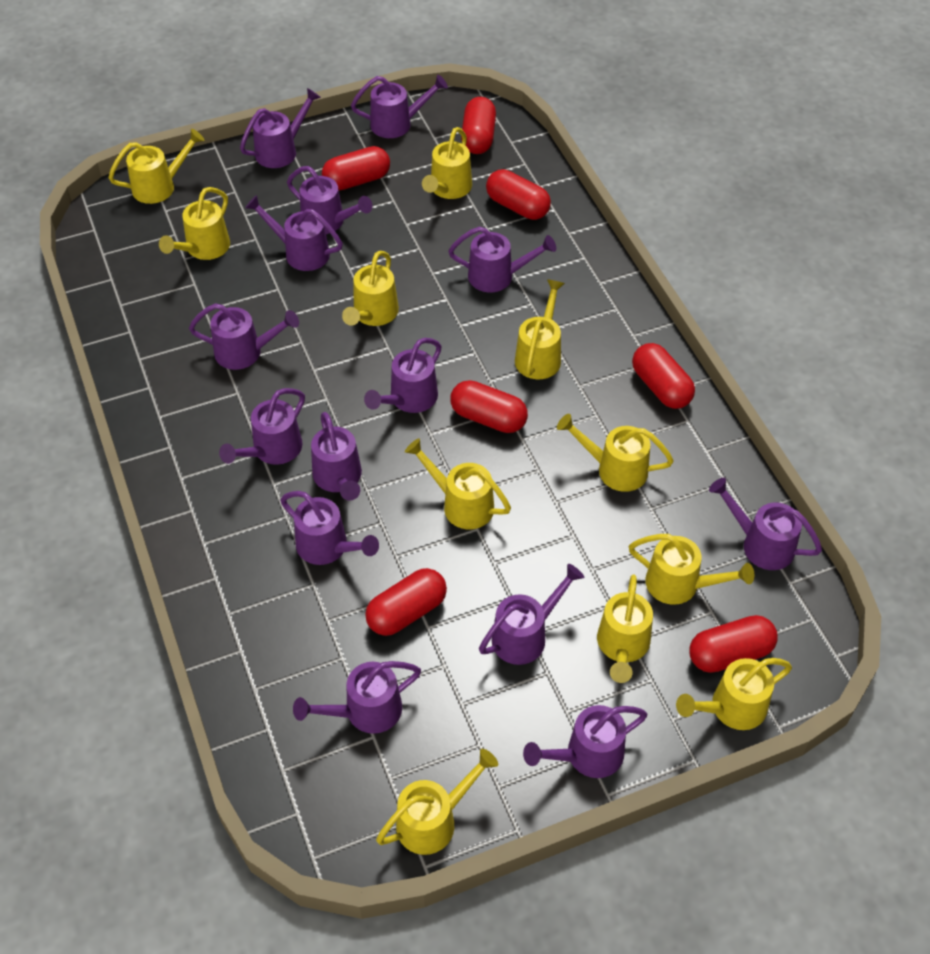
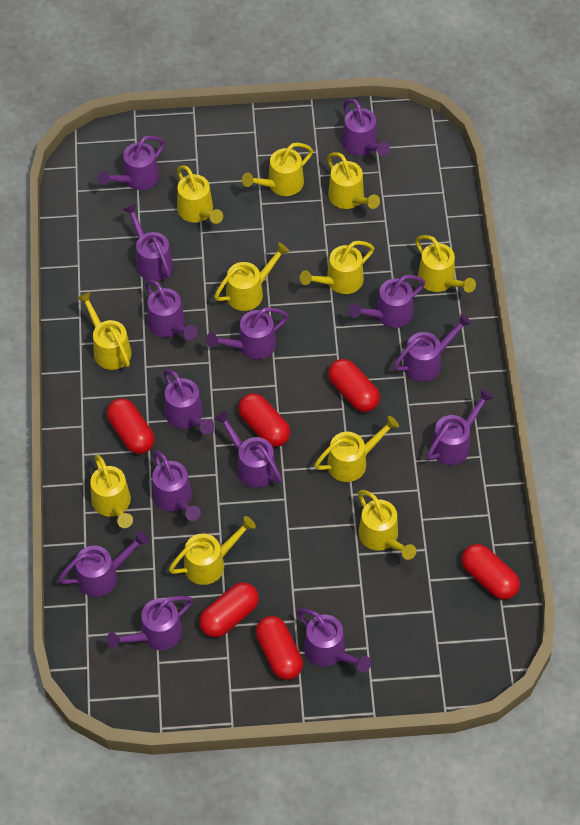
red capsule: 7 -> 6

